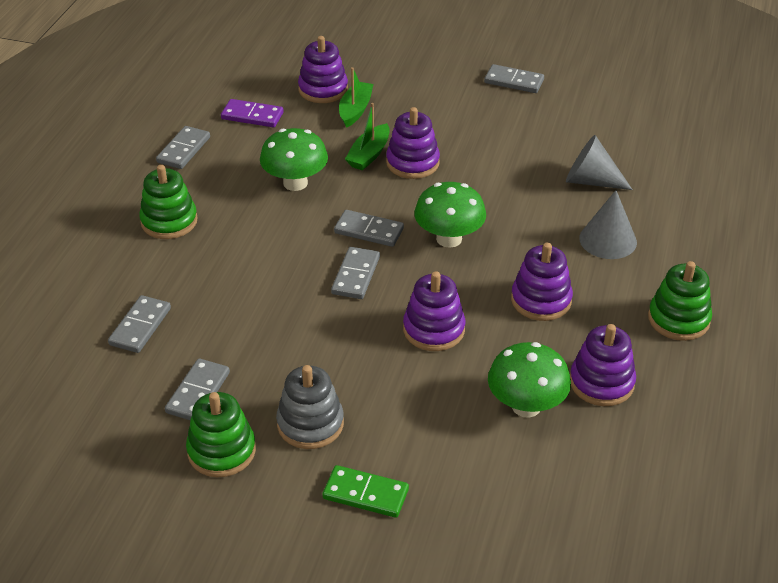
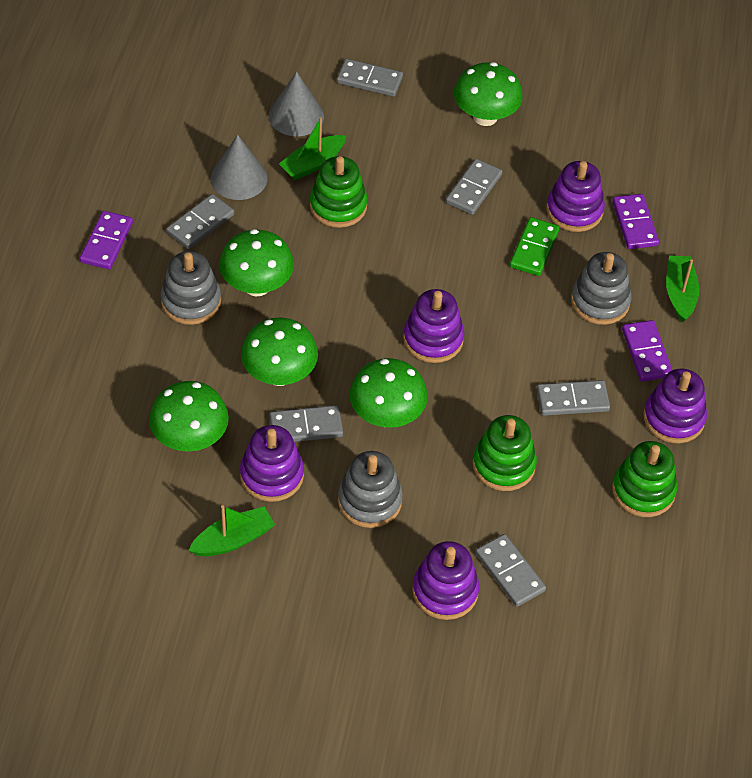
green boat: 2 -> 3
green mushroom: 3 -> 5
grey stacking toy: 1 -> 3
purple domino: 1 -> 3

